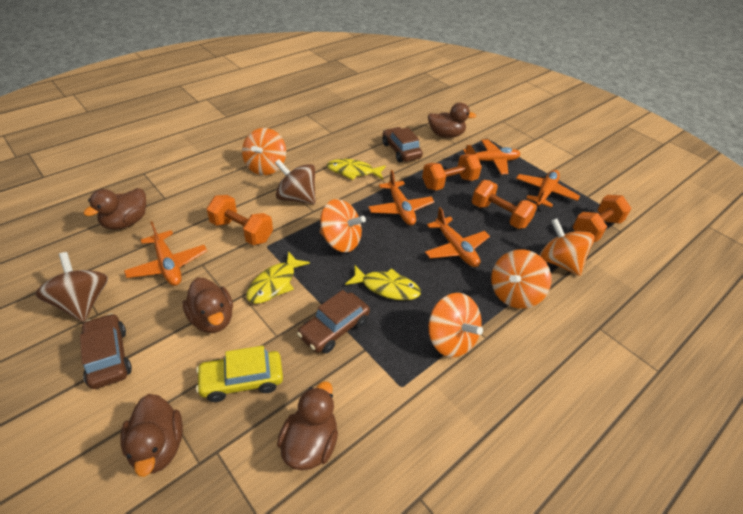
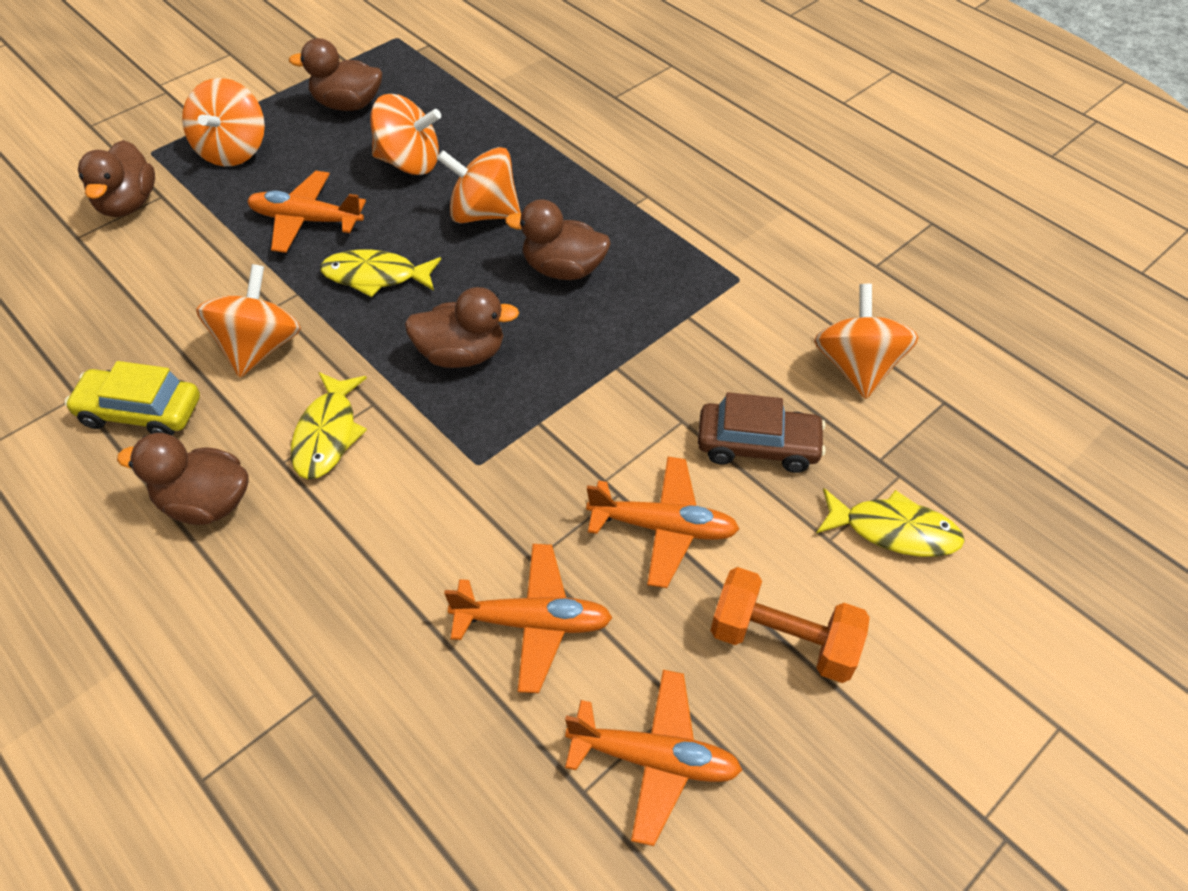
brown car: 3 -> 1
brown spinning top: 2 -> 0
orange dumbbell: 4 -> 1
orange plane: 5 -> 4

